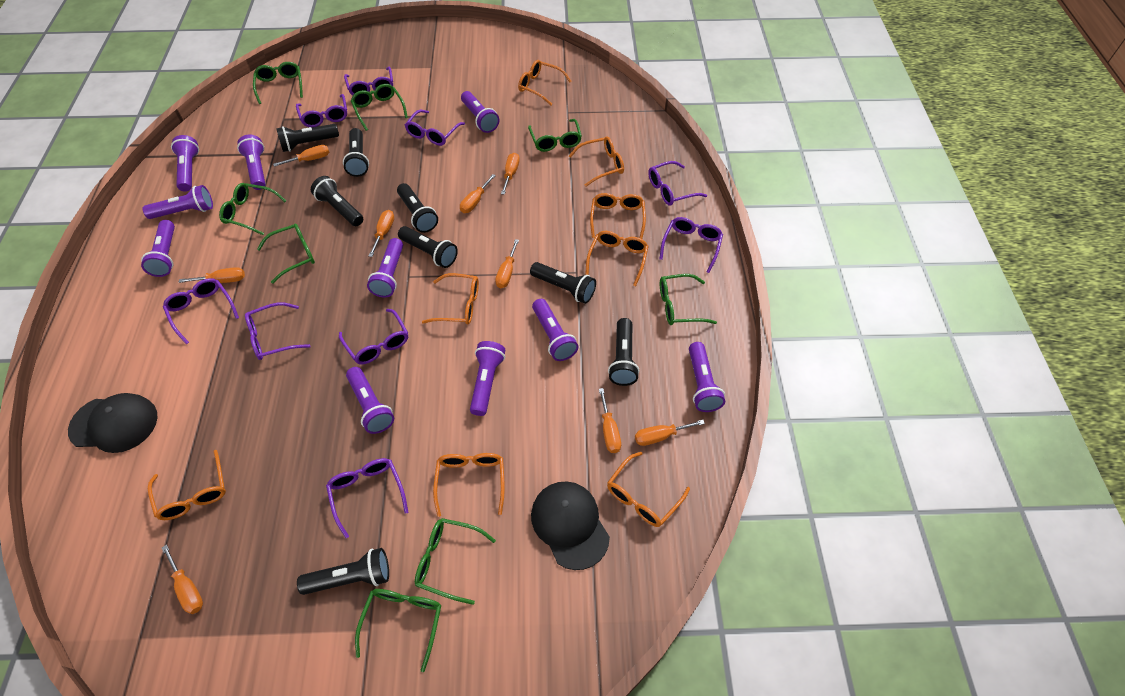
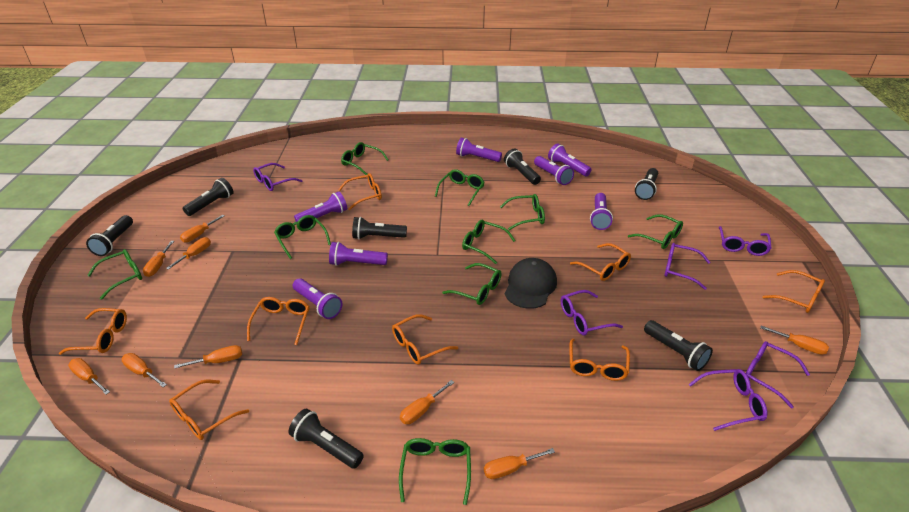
black cap: 2 -> 1
black flashlight: 8 -> 7
green glasses: 8 -> 9
purple flashlight: 10 -> 7
purple glasses: 9 -> 6

